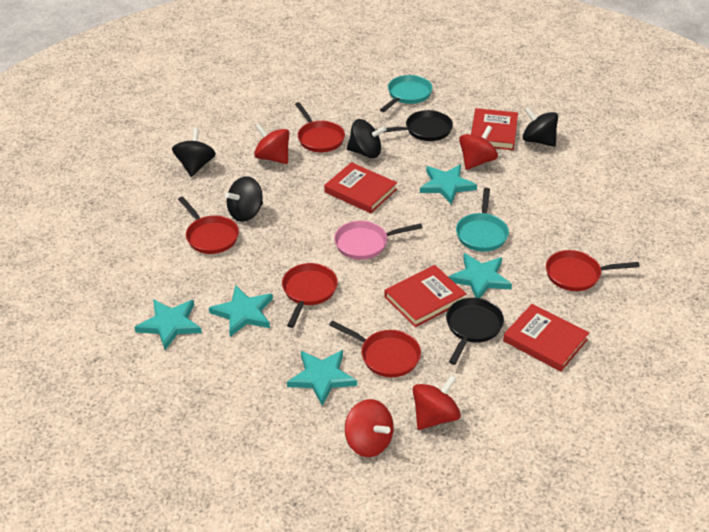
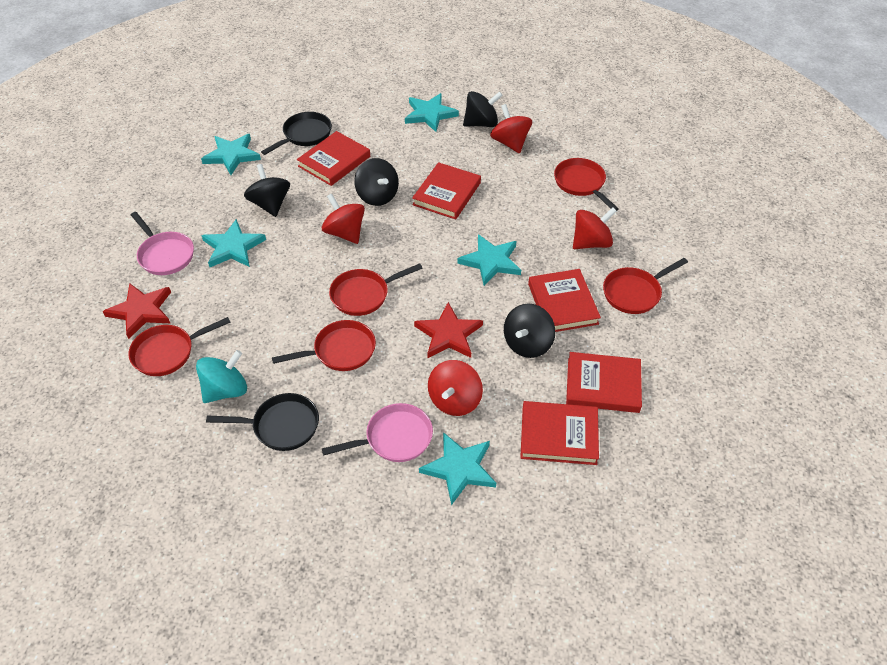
pink pan: 1 -> 2
red book: 4 -> 5
red star: 0 -> 2
turquoise pan: 2 -> 0
turquoise spinning top: 0 -> 1

